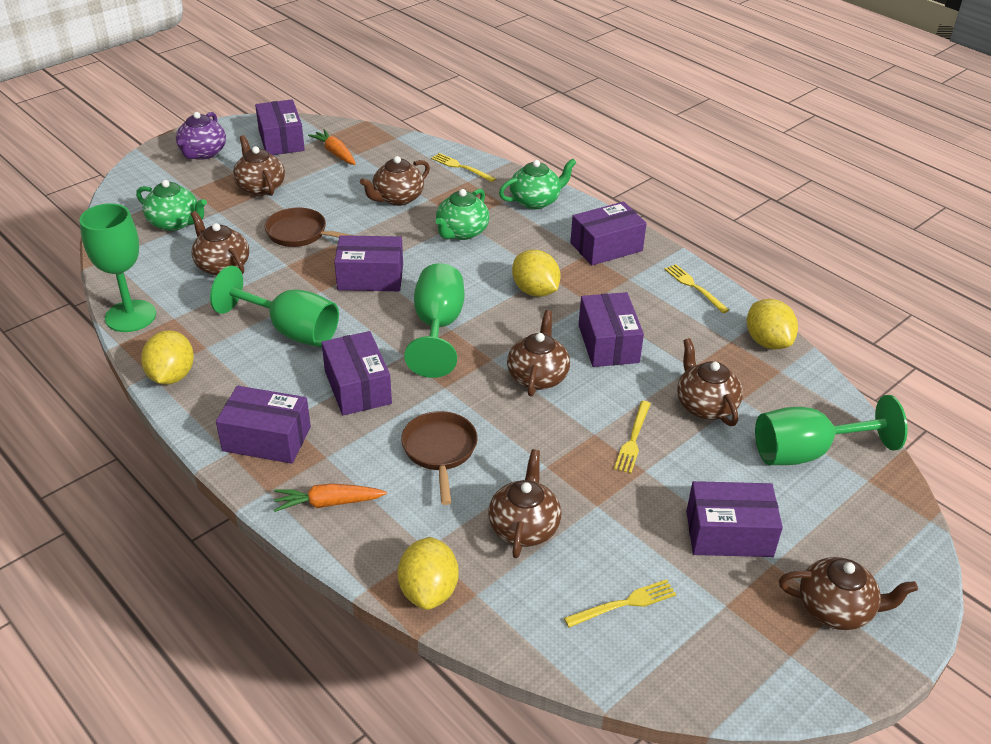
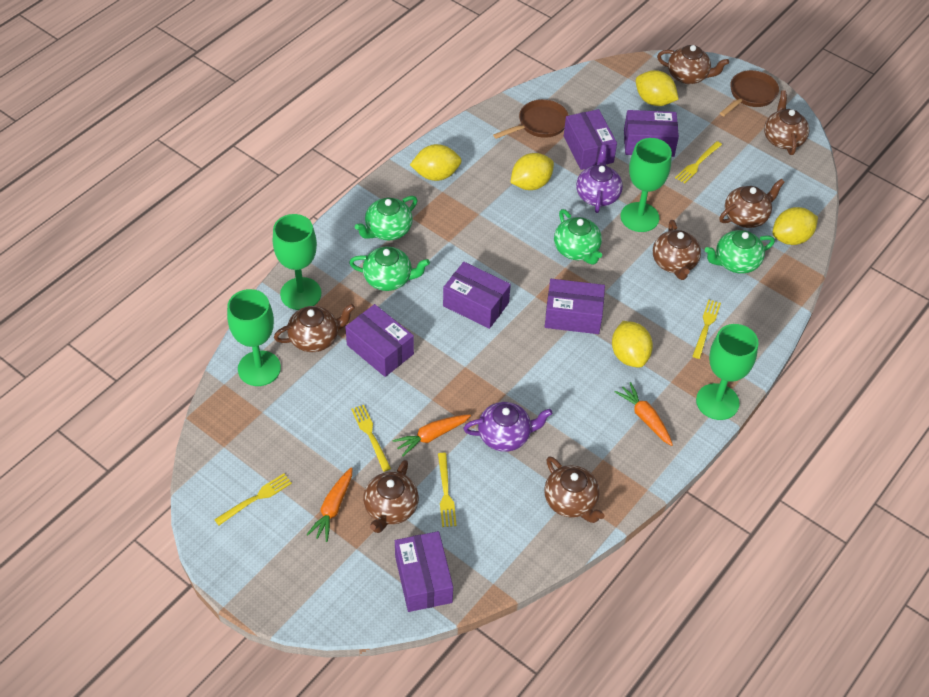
green teapot: 3 -> 4
orange carrot: 2 -> 3
purple box: 7 -> 6
purple teapot: 1 -> 2
yellow fork: 4 -> 5
yellow lemon: 4 -> 5

